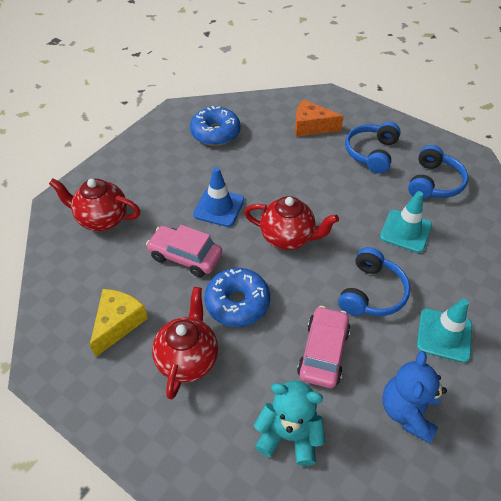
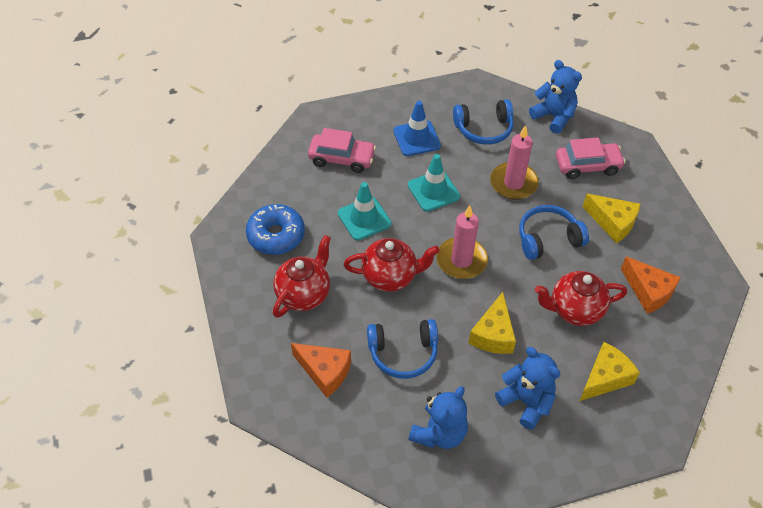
blue donut: 2 -> 1
blue teddy bear: 1 -> 3
orange cheese: 1 -> 2
pink candle: 0 -> 2
turquoise teddy bear: 1 -> 0
yellow cheese: 1 -> 3

